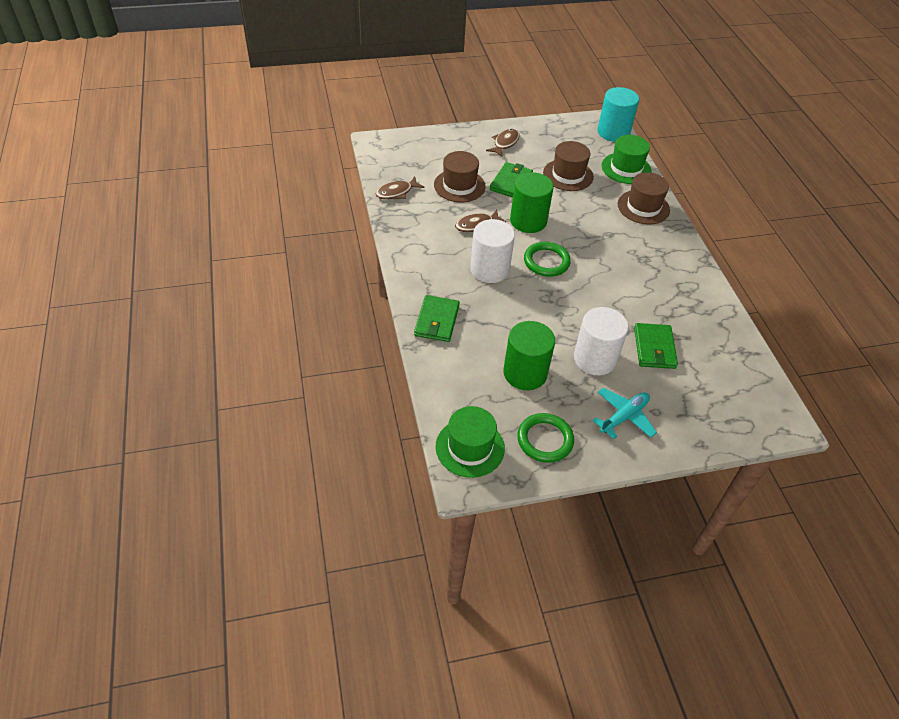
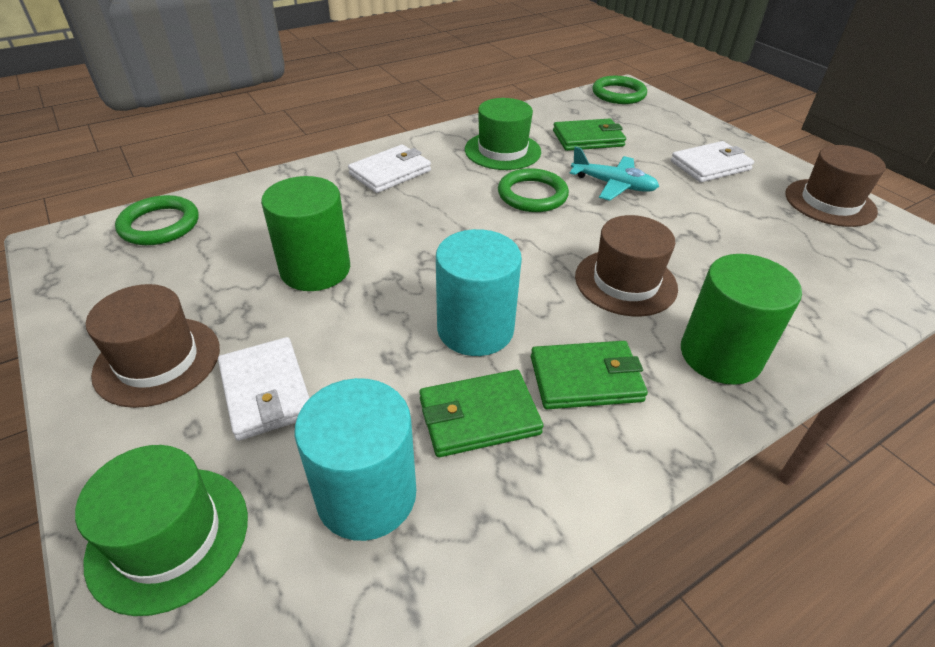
brown fish: 3 -> 0
green ring: 2 -> 3
turquoise cylinder: 1 -> 2
white cylinder: 2 -> 0
white wallet: 0 -> 3

